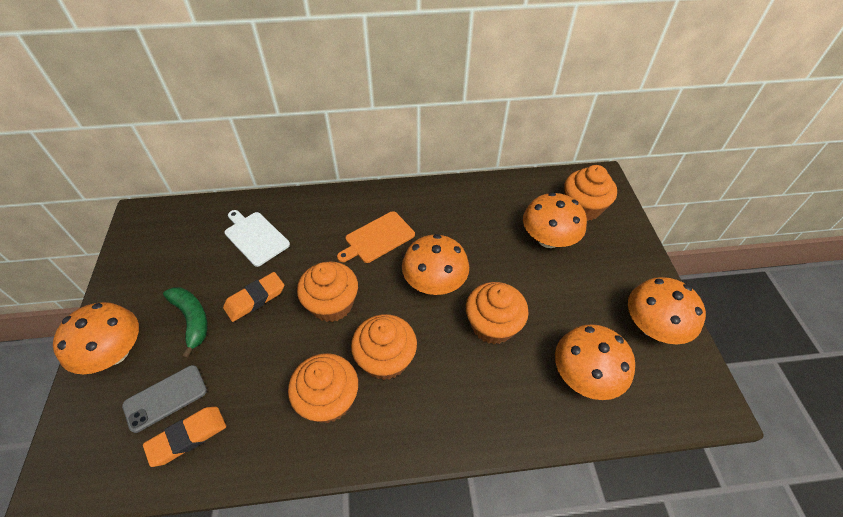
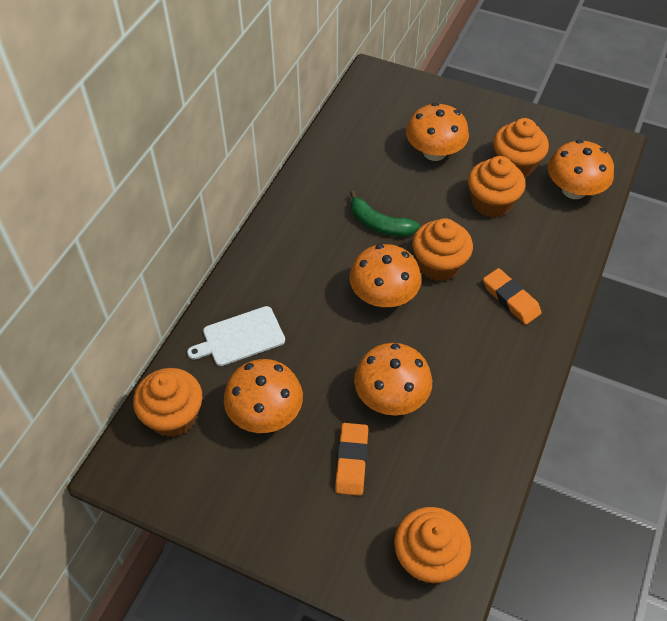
grey phone: 1 -> 0
orange cutting board: 1 -> 0

